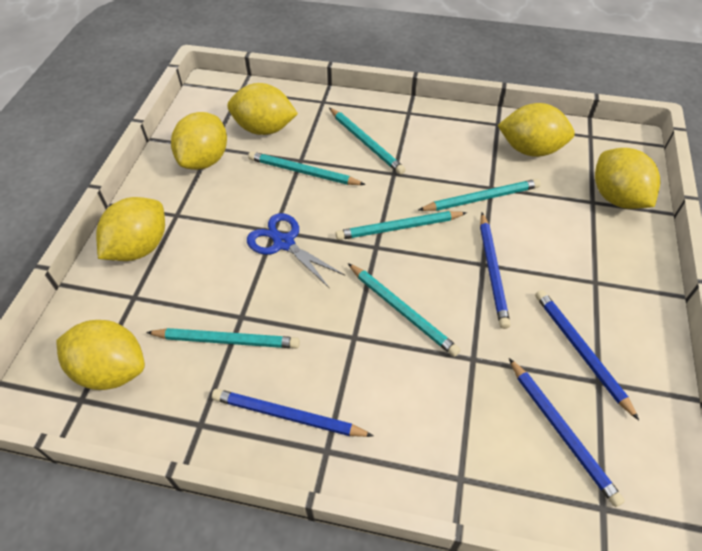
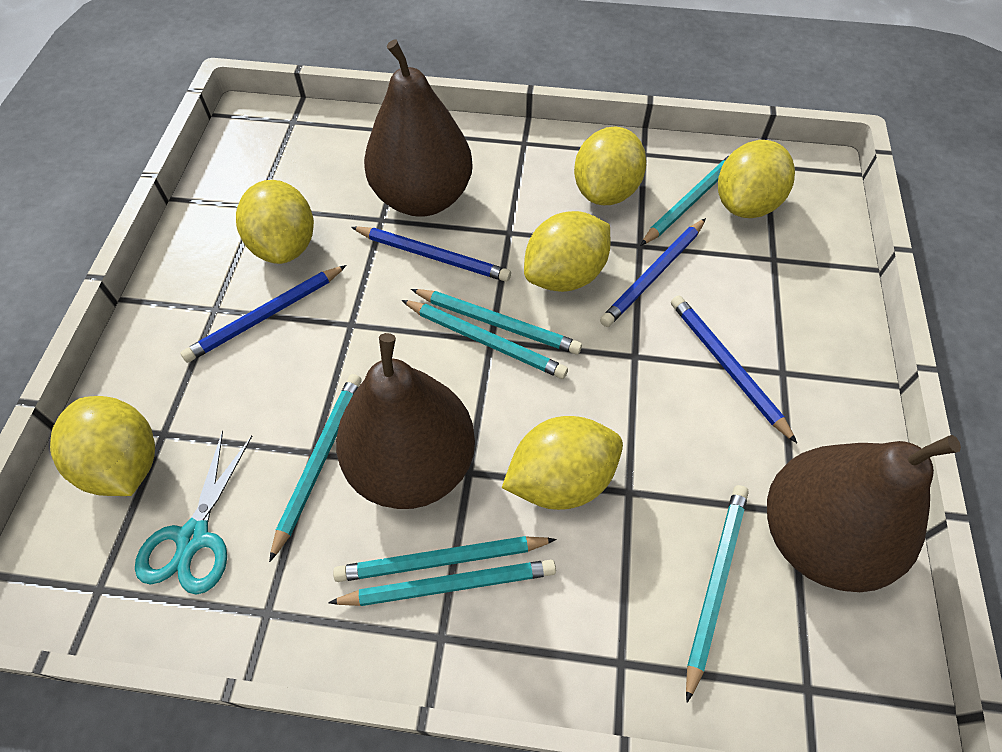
blue scissors: 1 -> 0
brown pear: 0 -> 3
turquoise pencil: 6 -> 7
turquoise scissors: 0 -> 1

